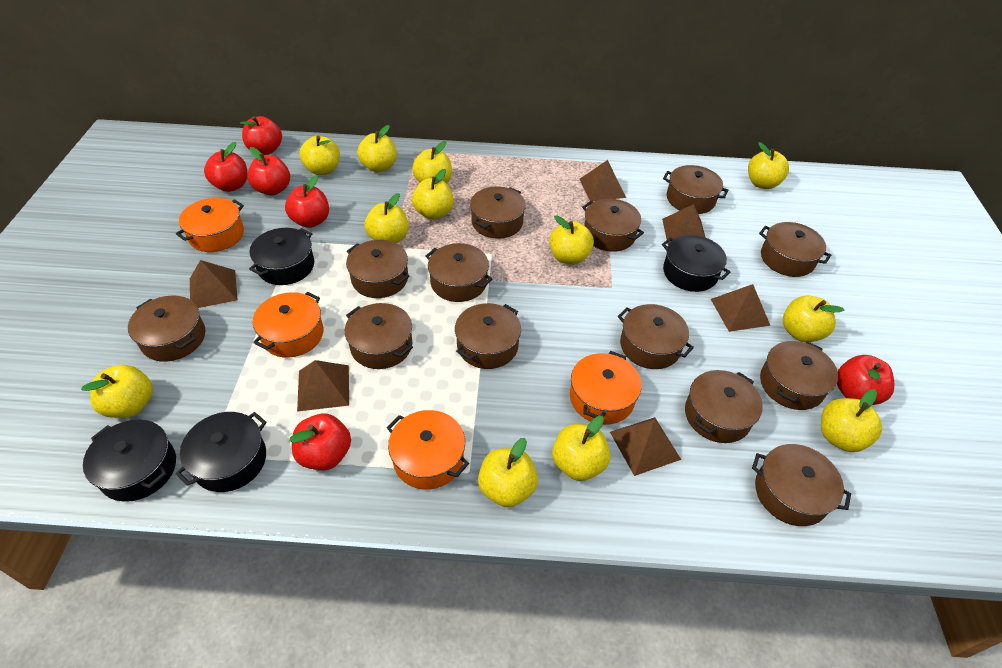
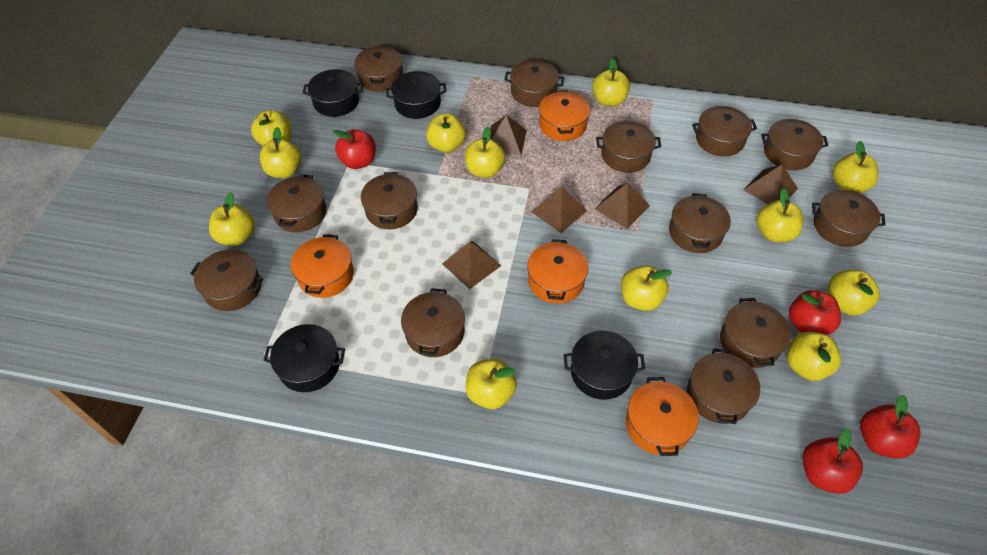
brown pyramid: 6 -> 5
red apple: 6 -> 4

